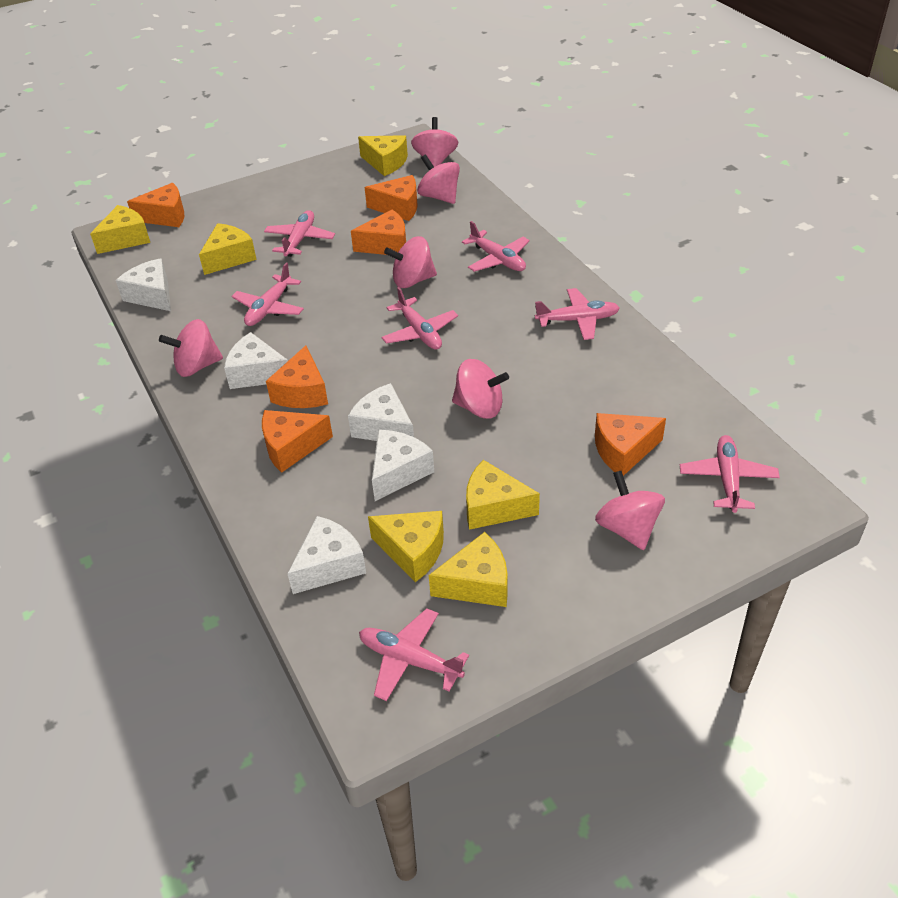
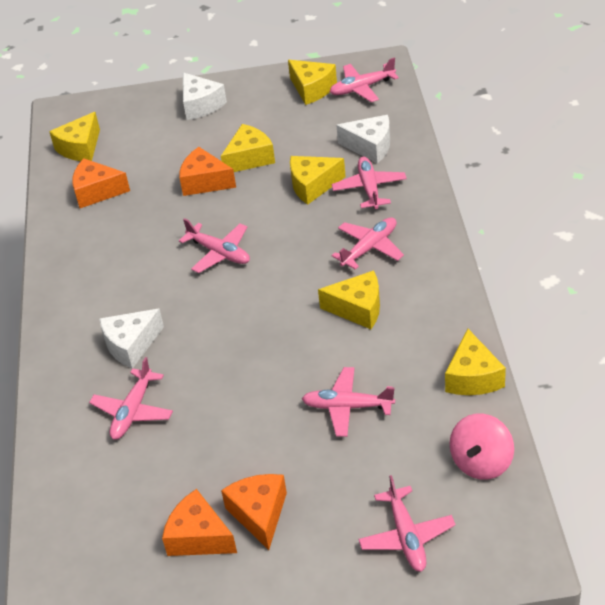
orange cheese: 6 -> 4
pink spinning top: 6 -> 1
white cheese: 5 -> 3

